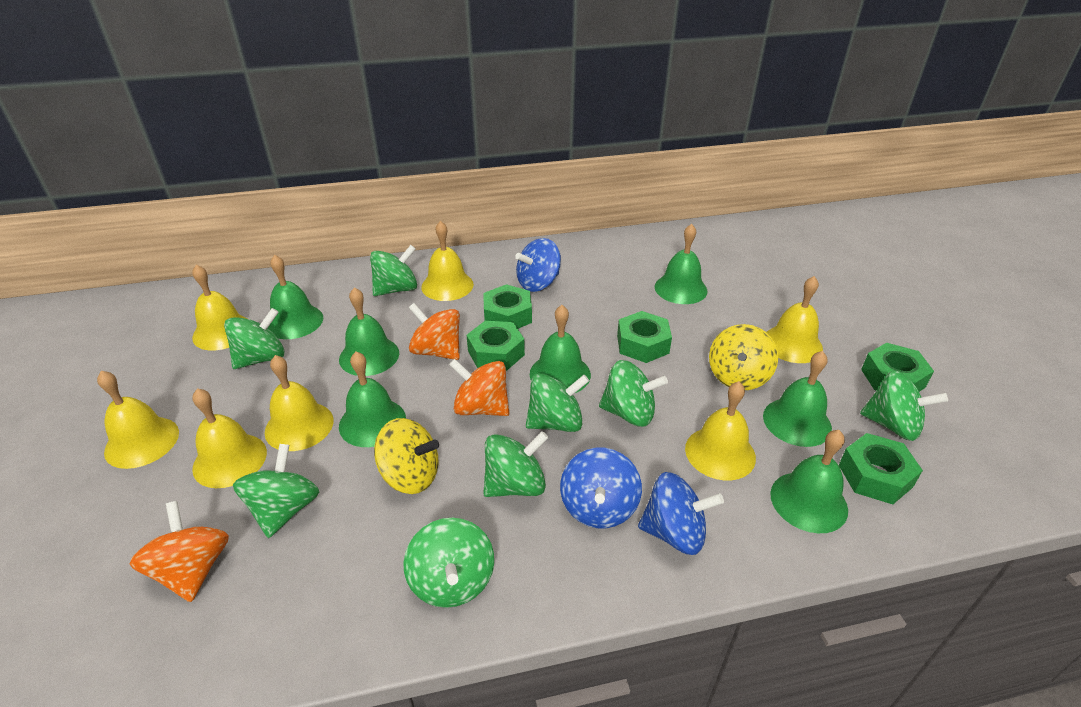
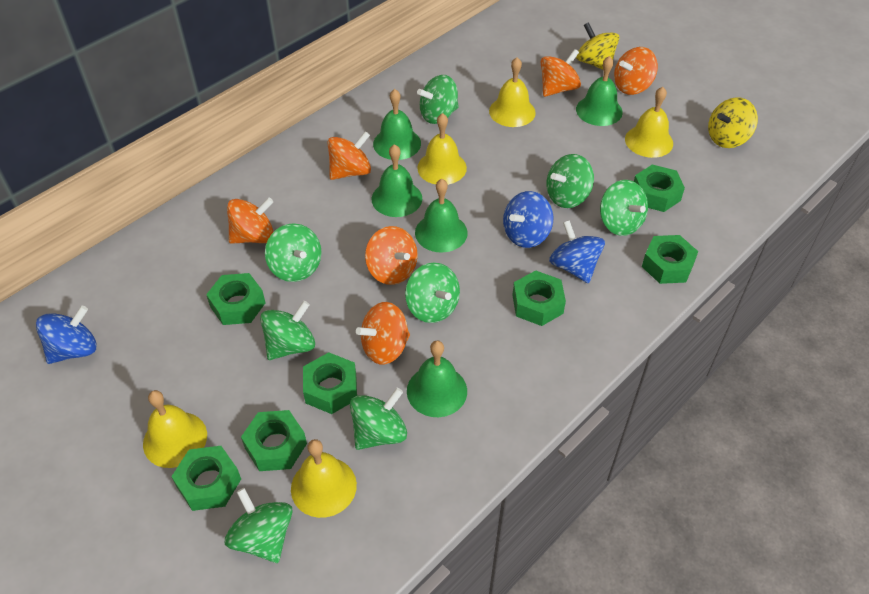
green bell: 7 -> 5
green nut: 5 -> 7
orange spinning top: 3 -> 6
yellow bell: 7 -> 5

